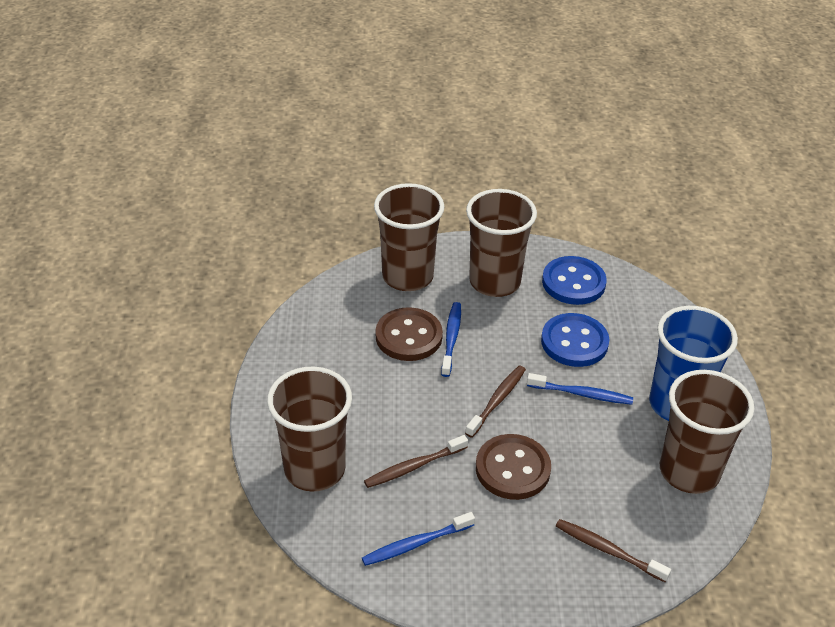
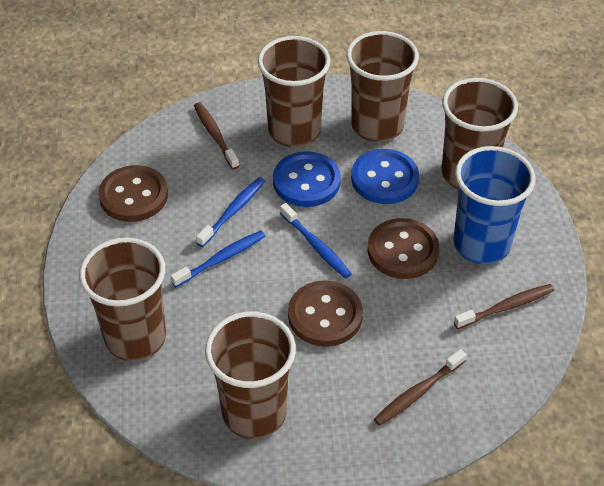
brown button: 2 -> 3
brown cup: 4 -> 5

